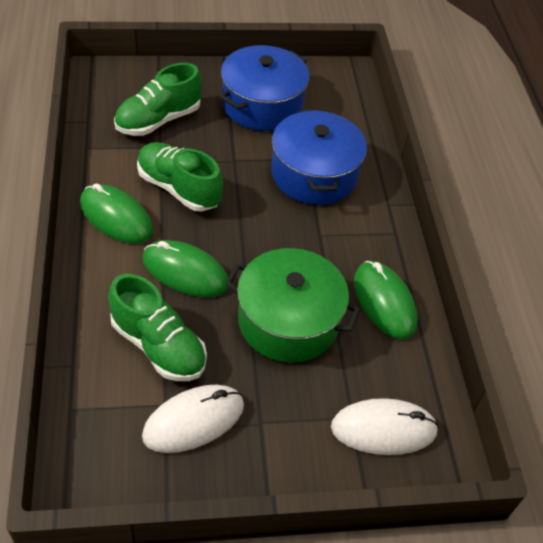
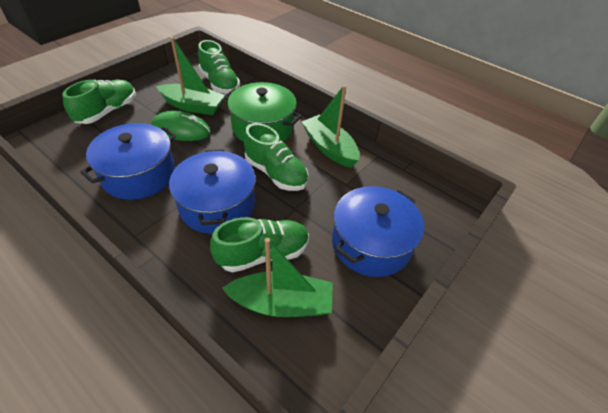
blue pot: 2 -> 3
green boat: 0 -> 3
green mouse: 3 -> 1
green shoe: 3 -> 4
white mouse: 2 -> 0

